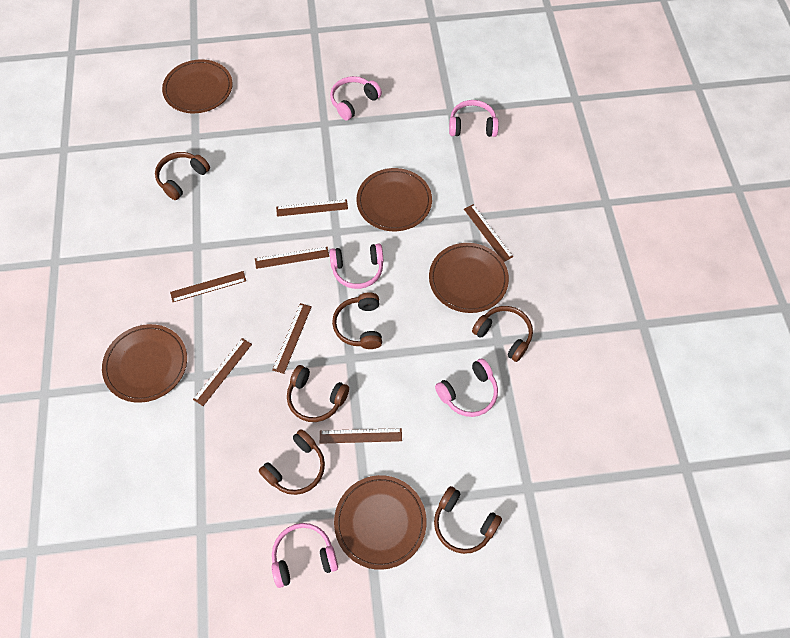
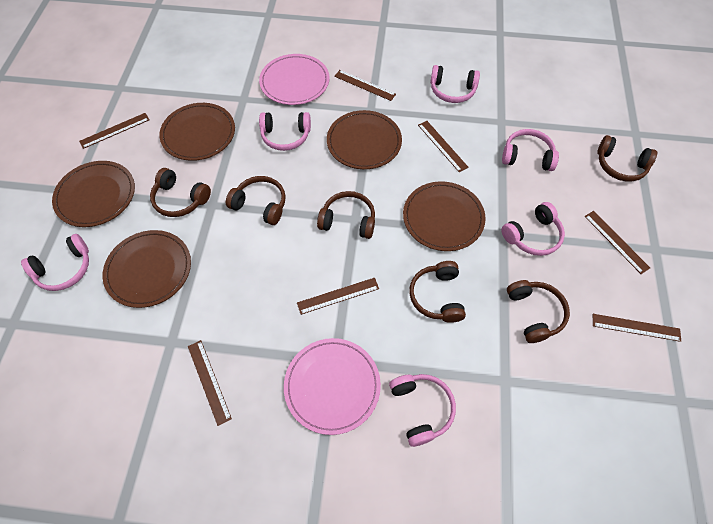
pink headphones: 5 -> 6
pink plate: 0 -> 2

